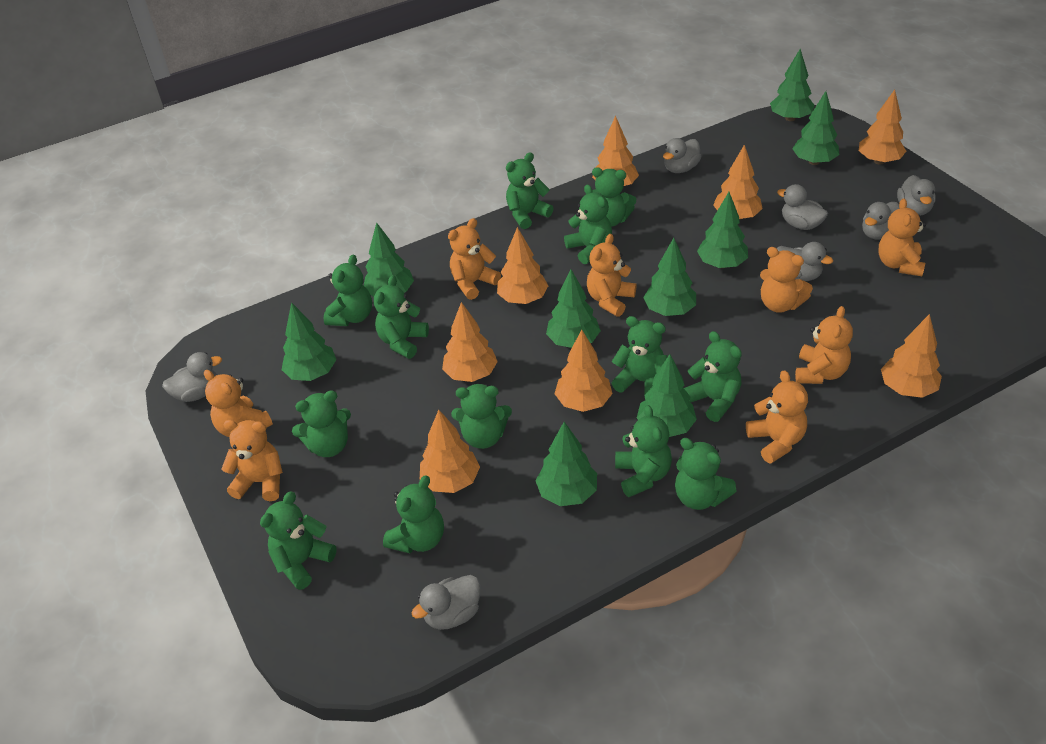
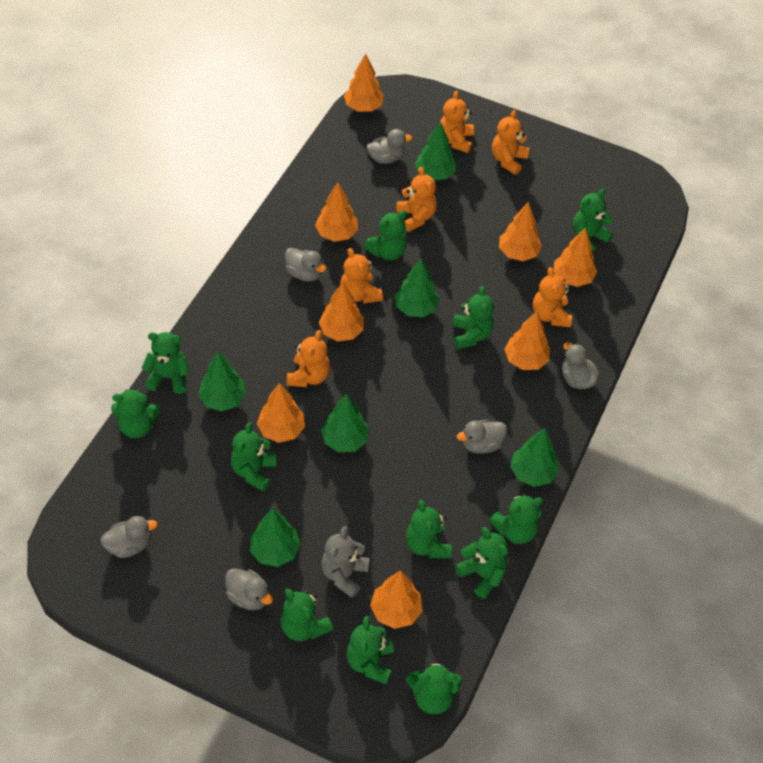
green teddy bear: 13 -> 12
green tree: 9 -> 6
grey duck: 7 -> 6
grey teddy bear: 0 -> 1
orange teddy bear: 8 -> 6

